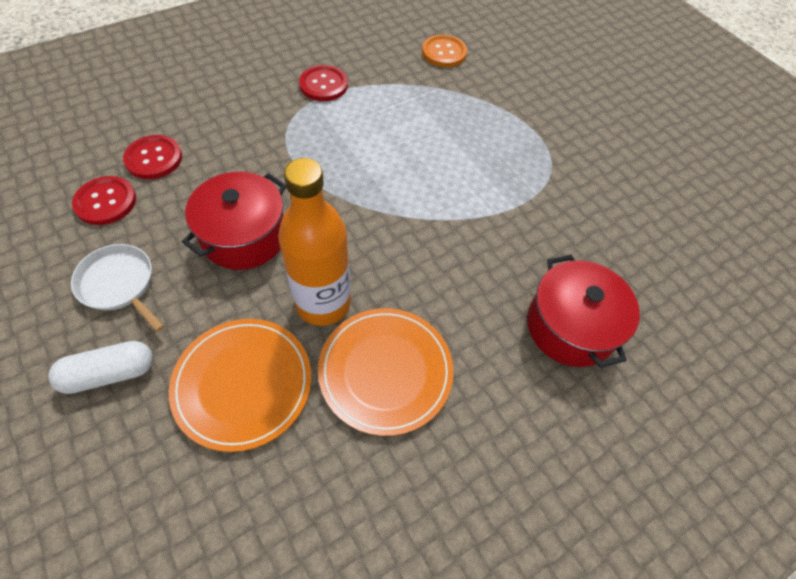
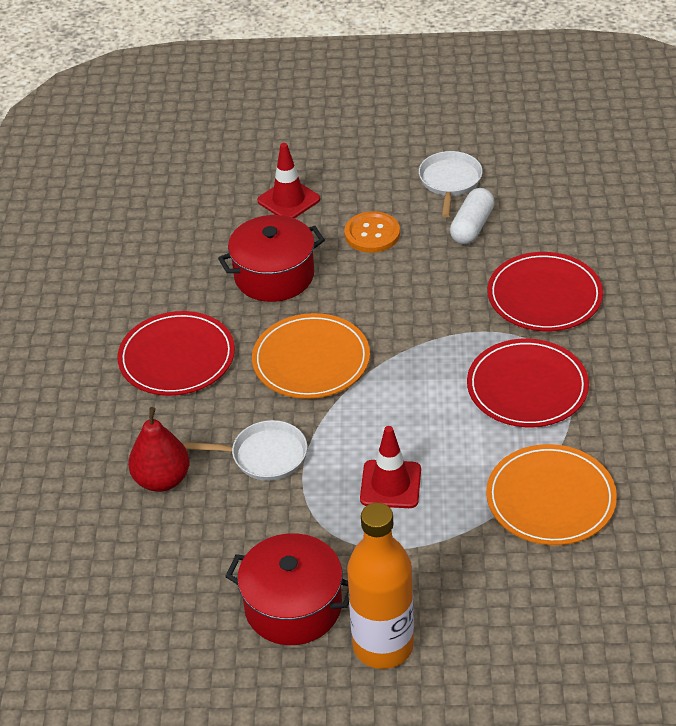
red button: 3 -> 0
red pear: 0 -> 1
red plate: 0 -> 3
red traffic cone: 0 -> 2
white pan: 1 -> 2

